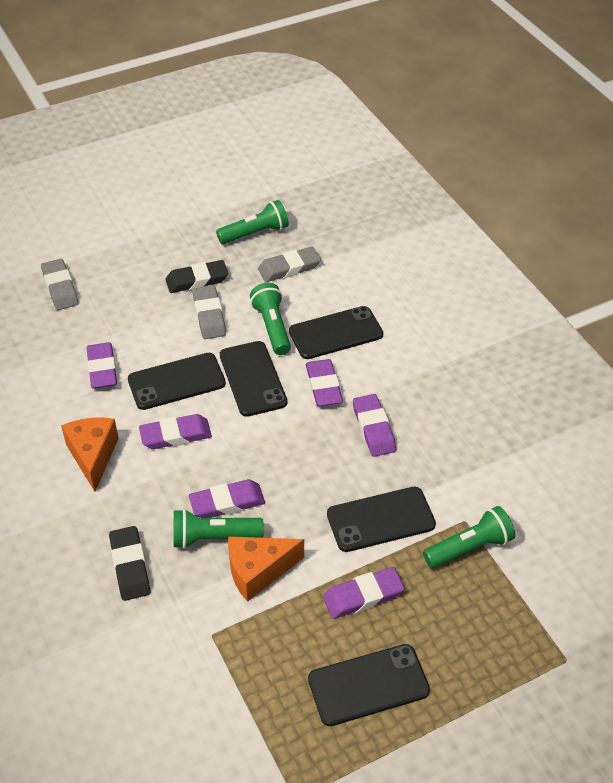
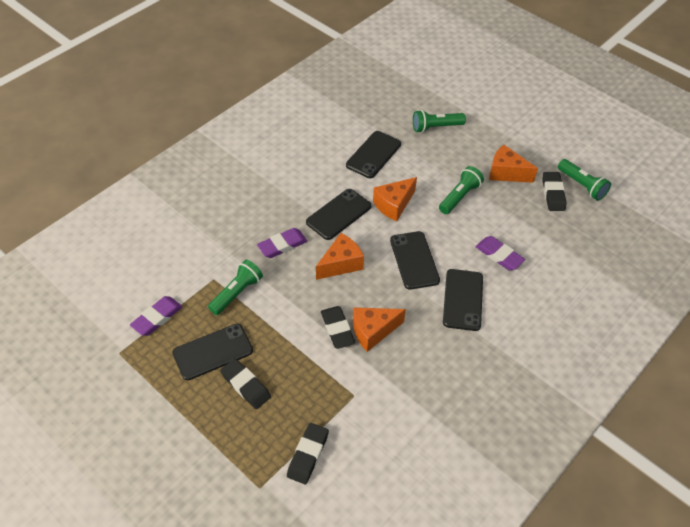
black eraser: 2 -> 4
grey eraser: 3 -> 0
orange cheese: 2 -> 4
purple eraser: 6 -> 3

